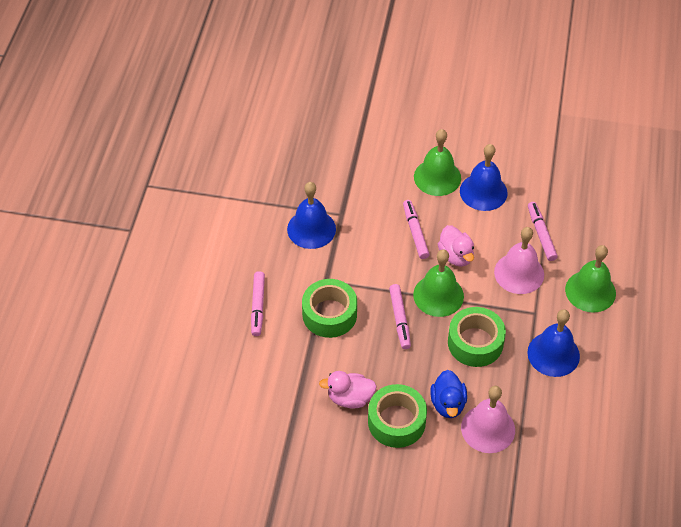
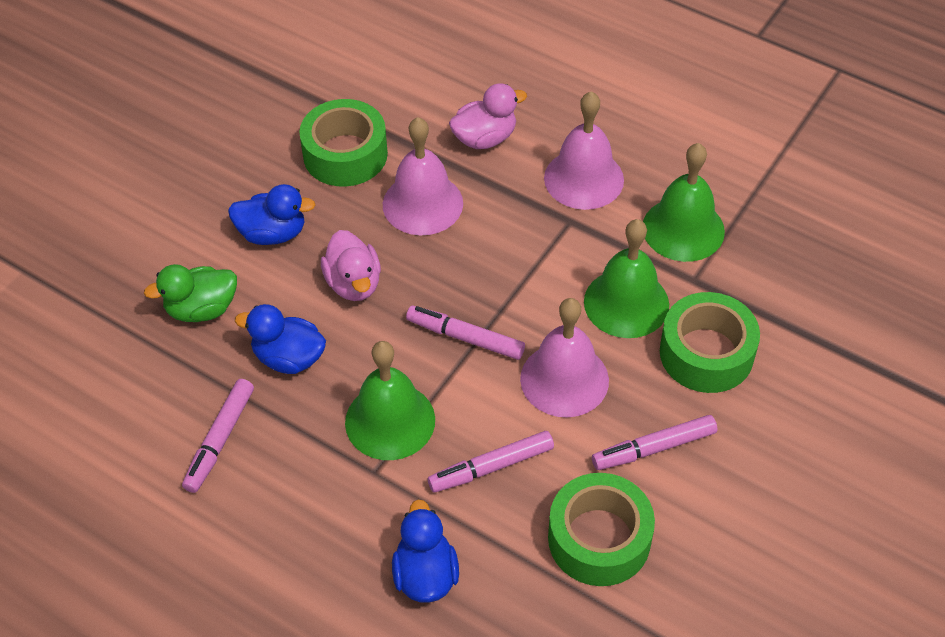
blue bell: 3 -> 0
blue duck: 1 -> 3
green duck: 0 -> 1
pink bell: 2 -> 3

